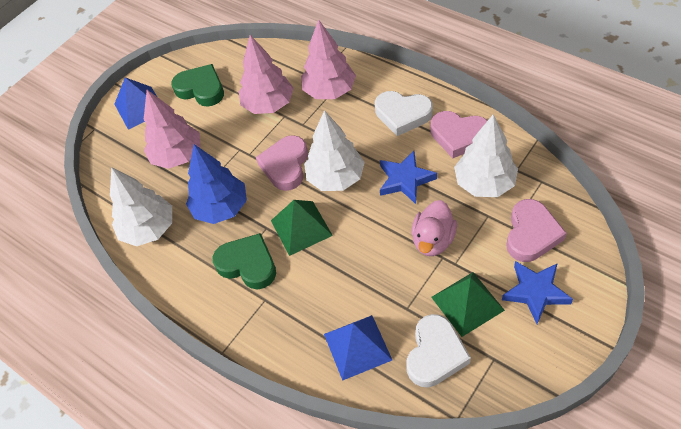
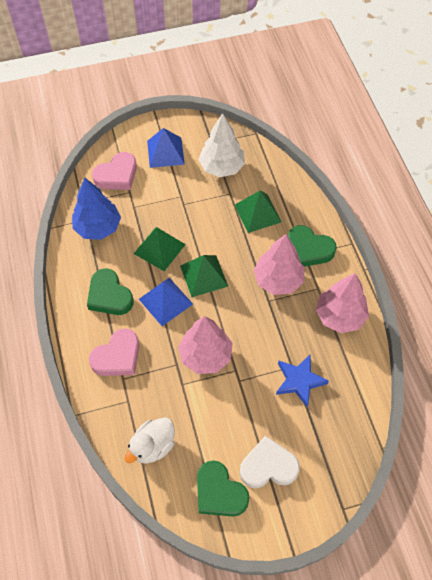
blue star: 2 -> 1
green heart: 2 -> 3
green pyramid: 2 -> 3
pink duck: 1 -> 0
pink heart: 3 -> 2
white duck: 0 -> 1
white heart: 2 -> 1
white tree: 3 -> 1

